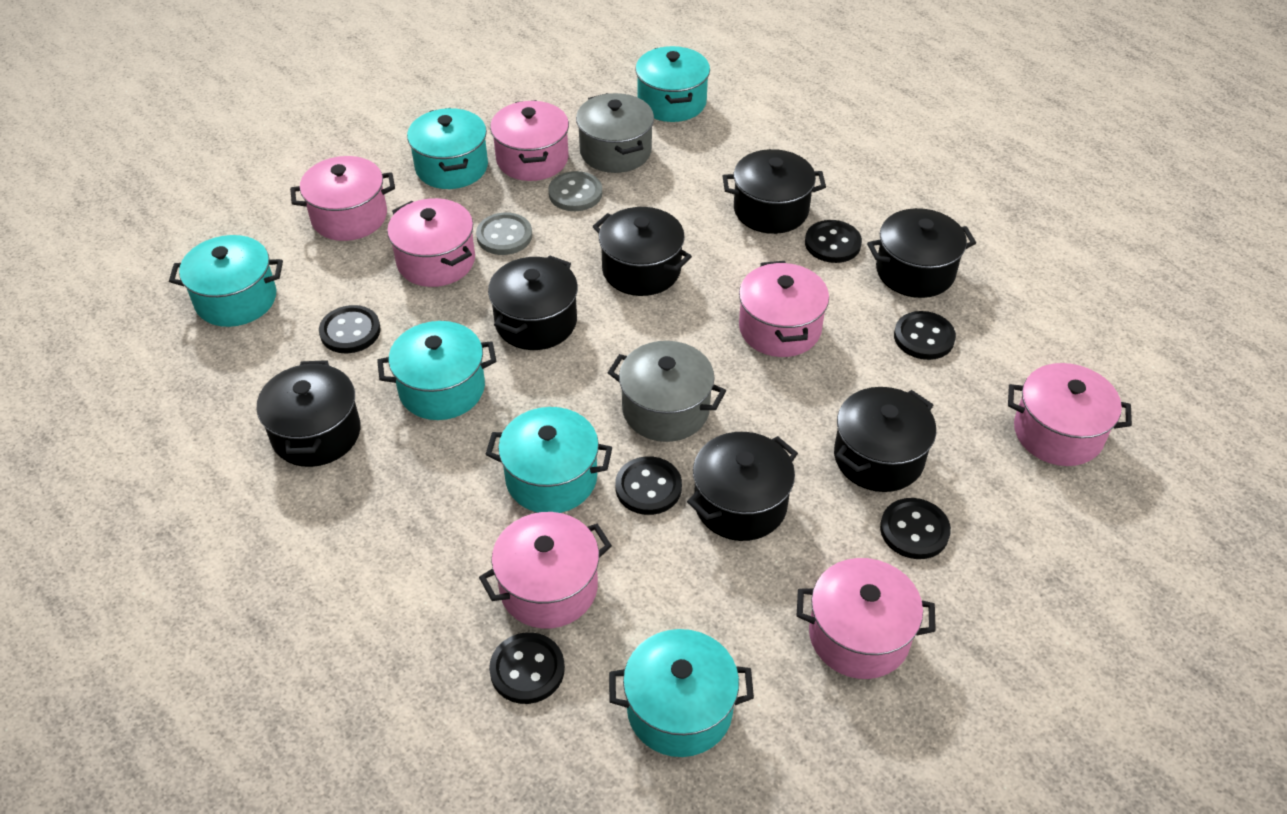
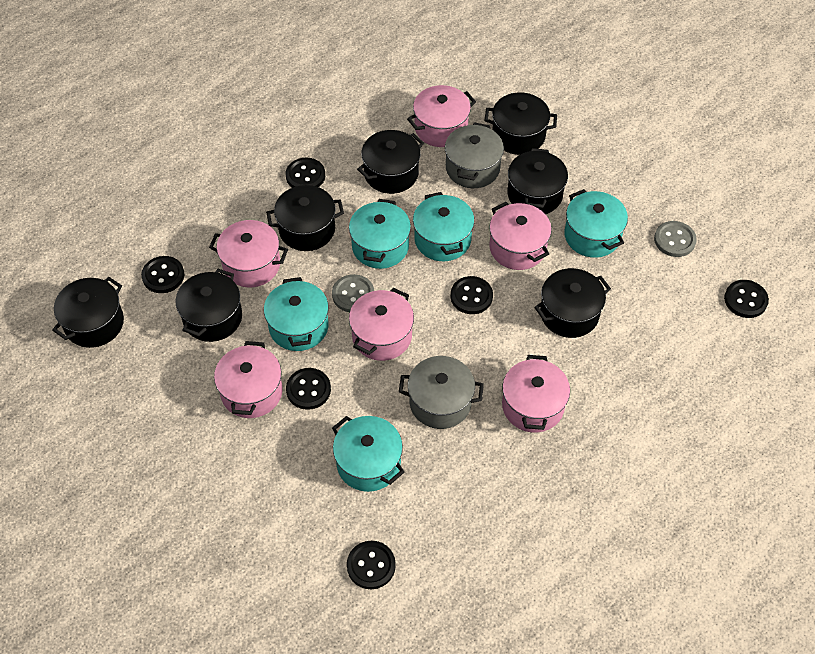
pink pot: 7 -> 6
turquoise pot: 6 -> 5

